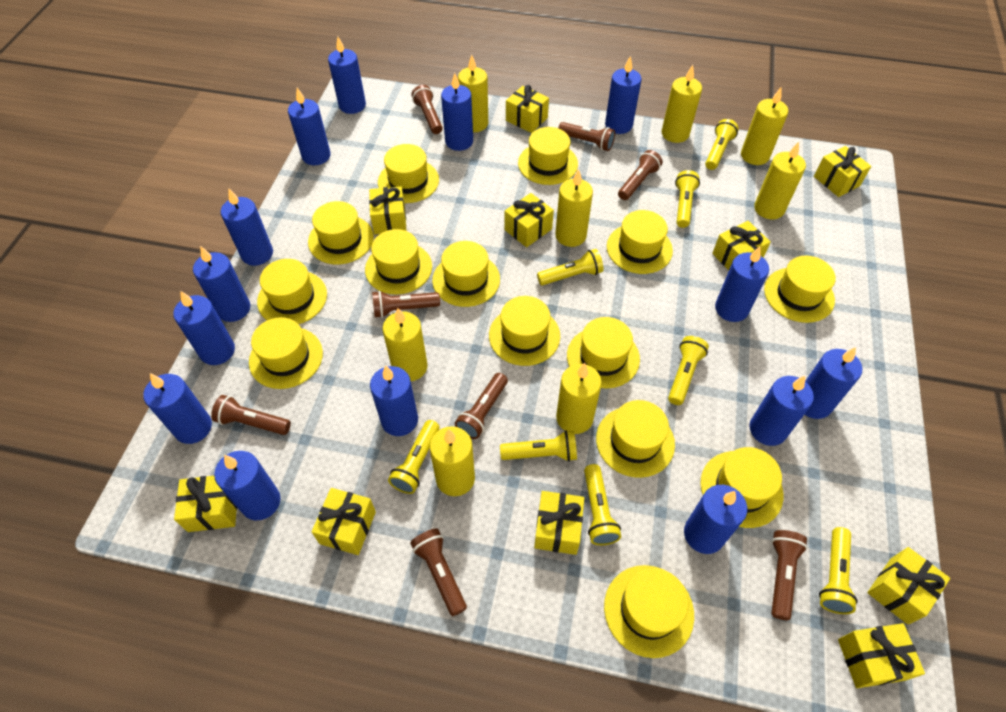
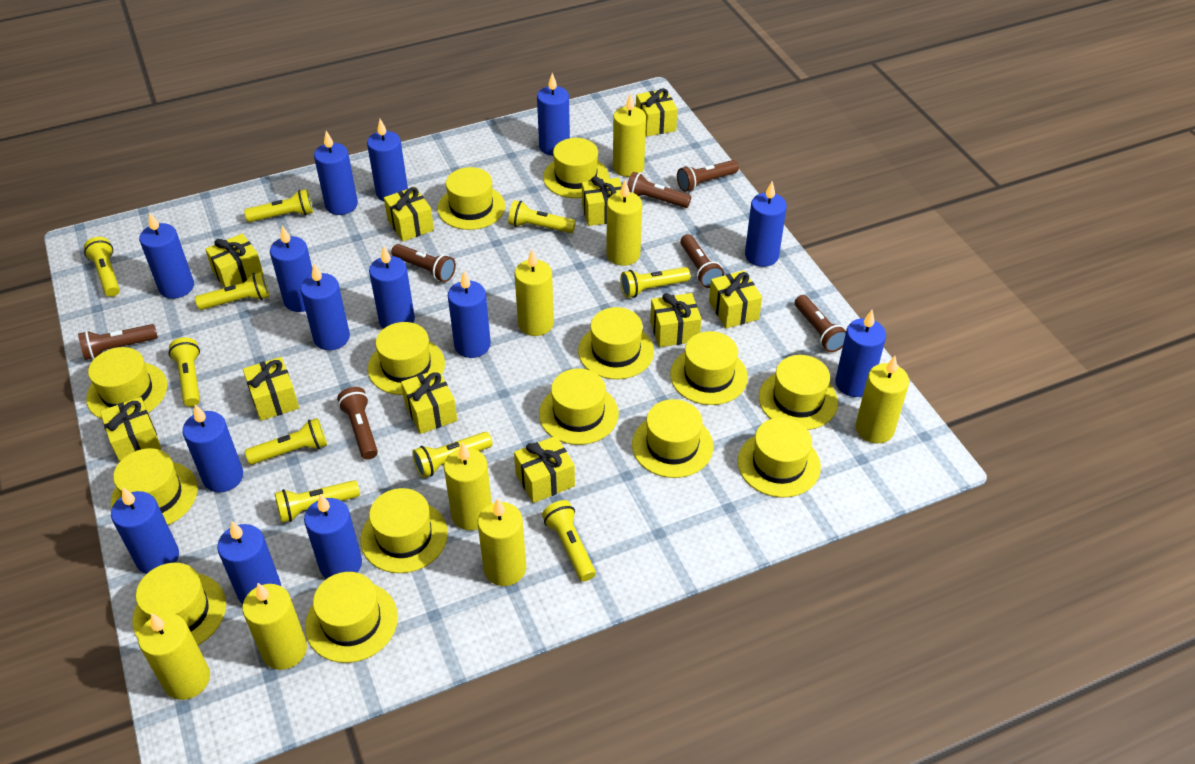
brown flashlight: 8 -> 7
yellow flashlight: 8 -> 10

